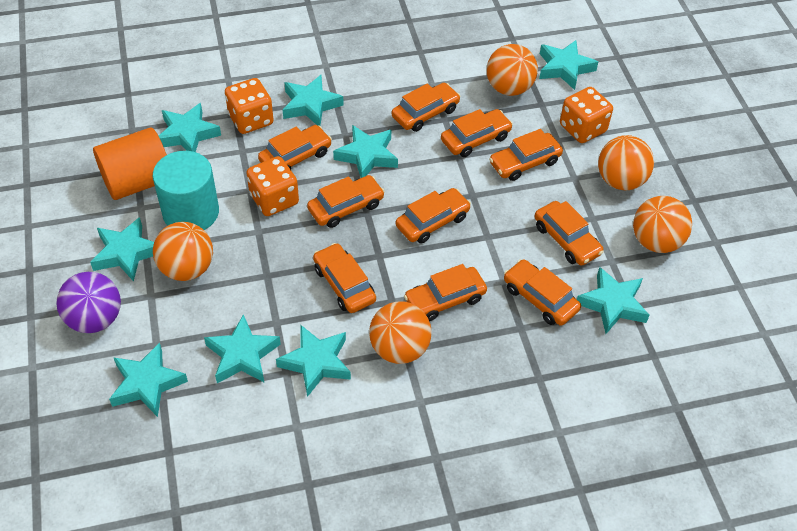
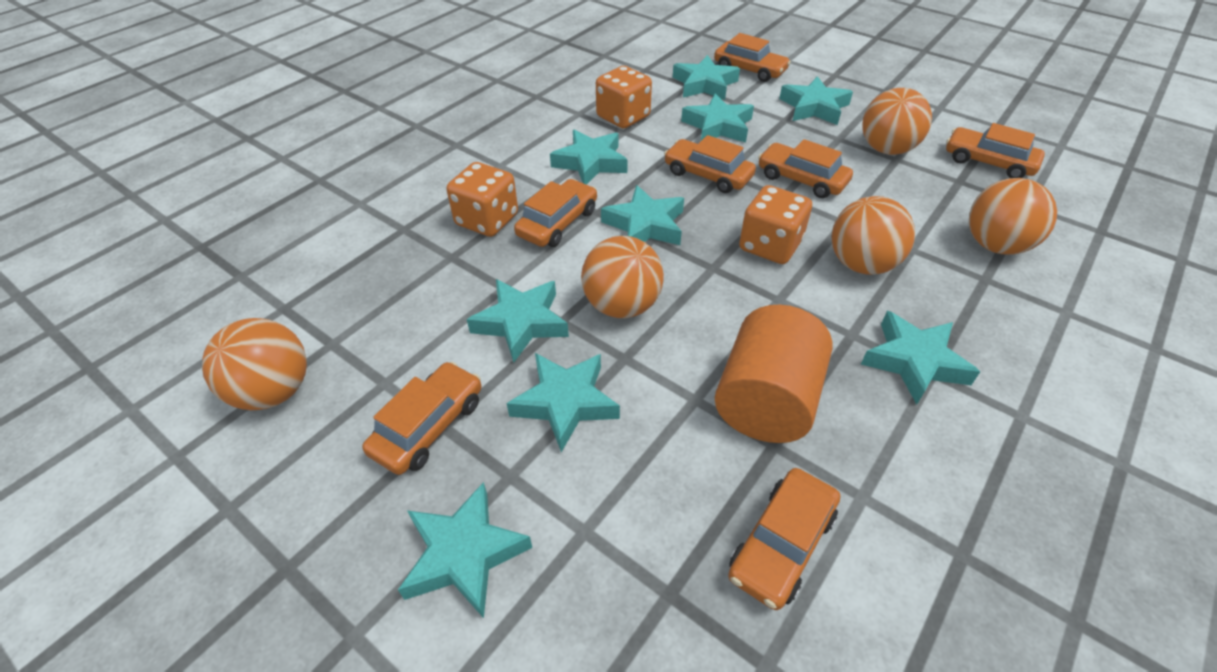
orange car: 10 -> 7
purple ball: 1 -> 0
turquoise cylinder: 1 -> 0

